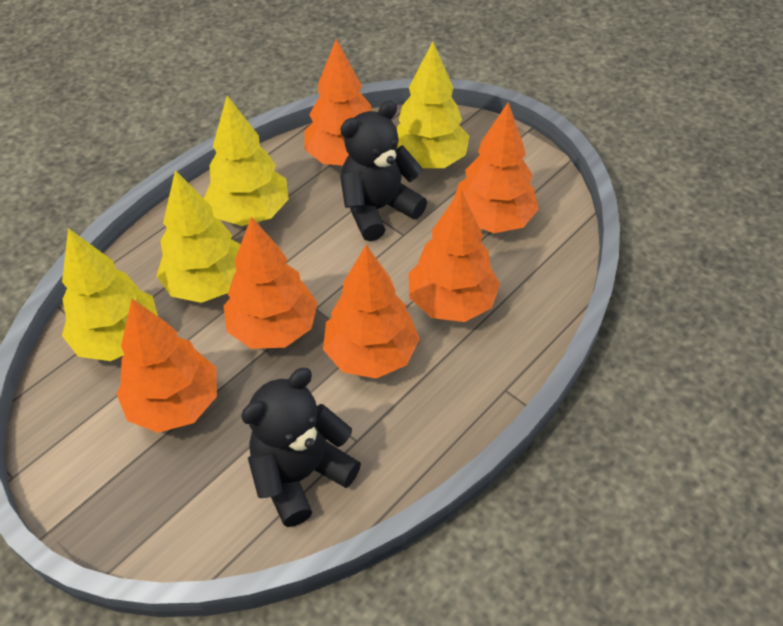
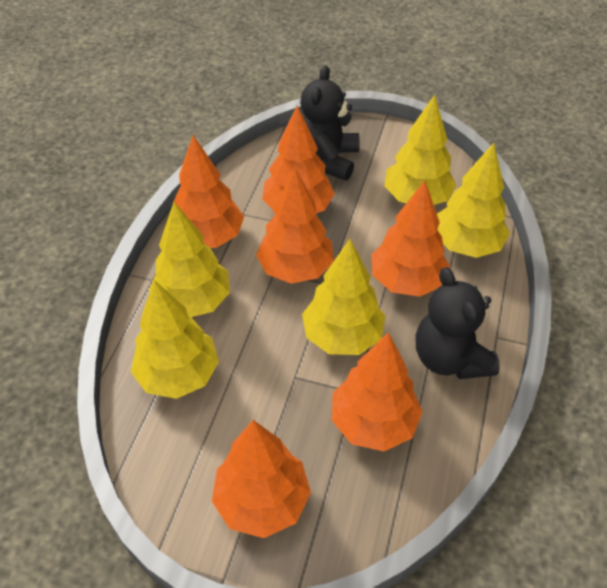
yellow tree: 4 -> 5

